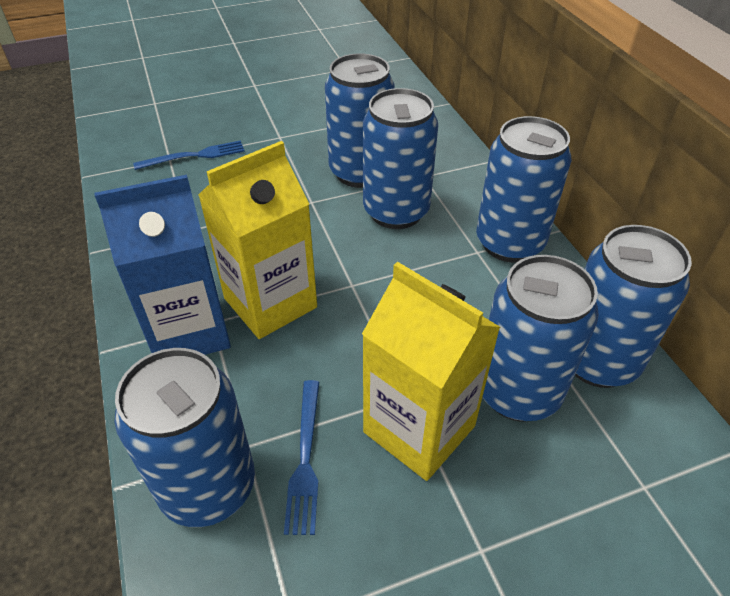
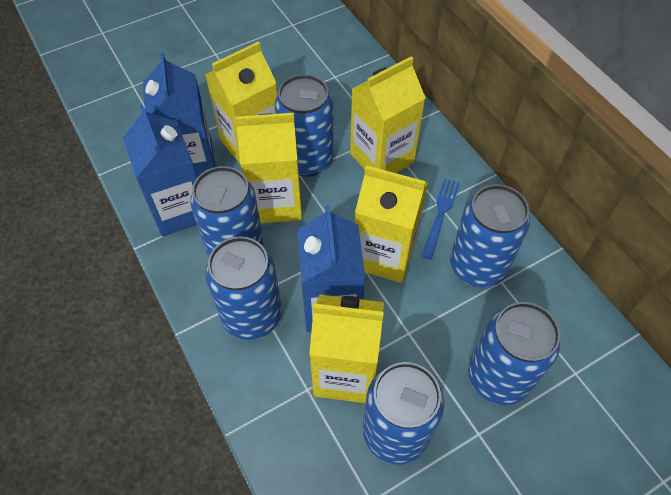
blue carton: 1 -> 3
blue fork: 2 -> 1
yellow carton: 2 -> 5

